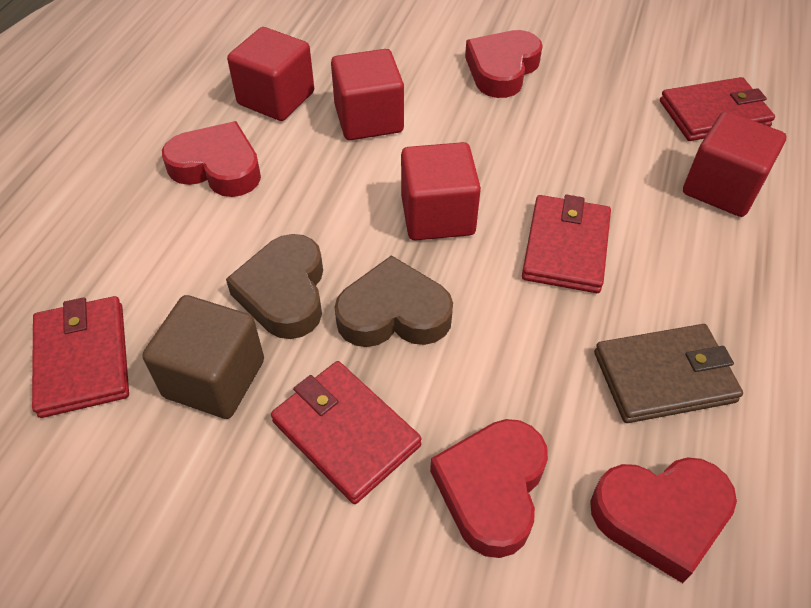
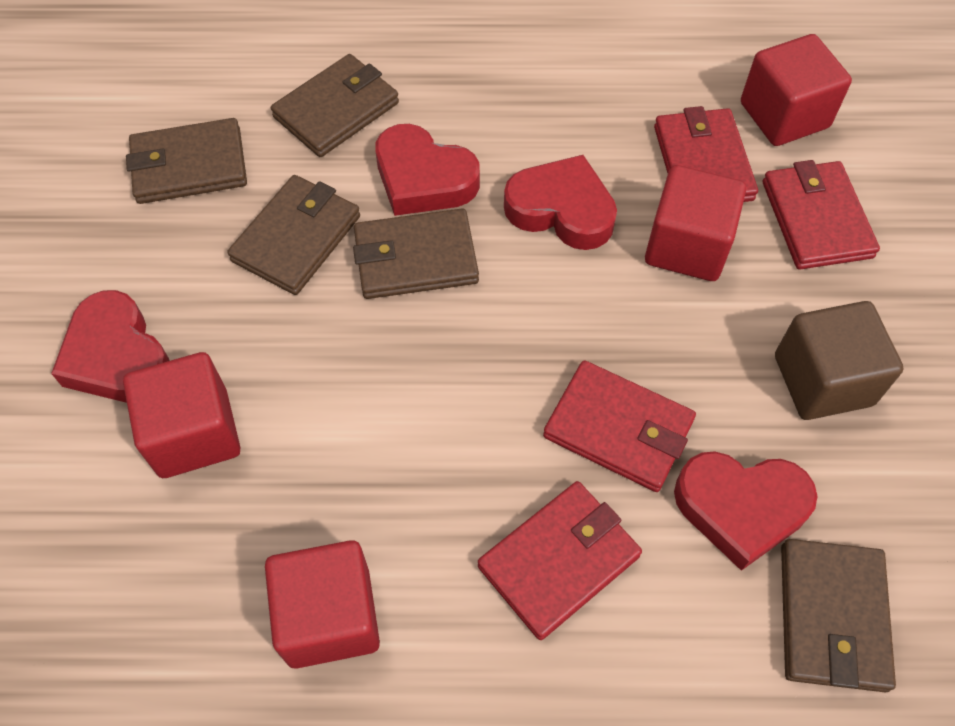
brown heart: 2 -> 0
brown wallet: 1 -> 5

